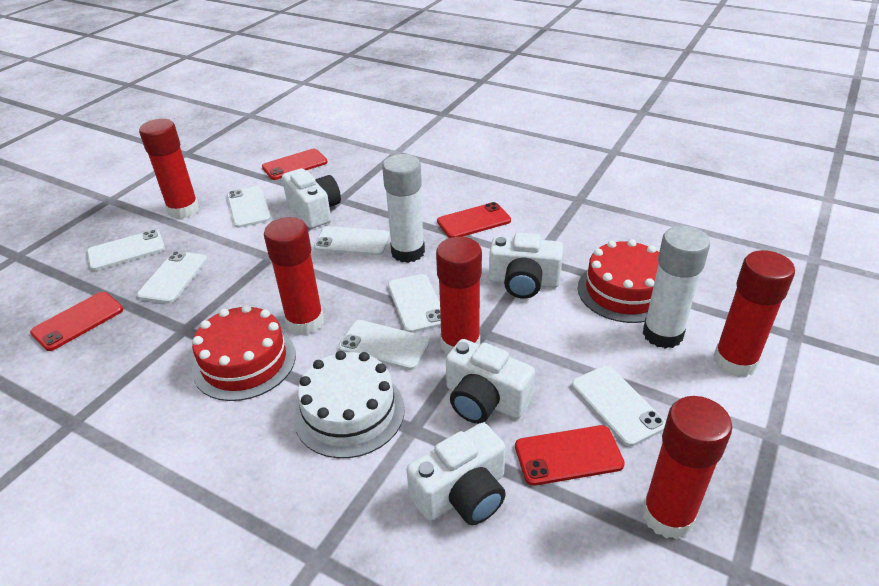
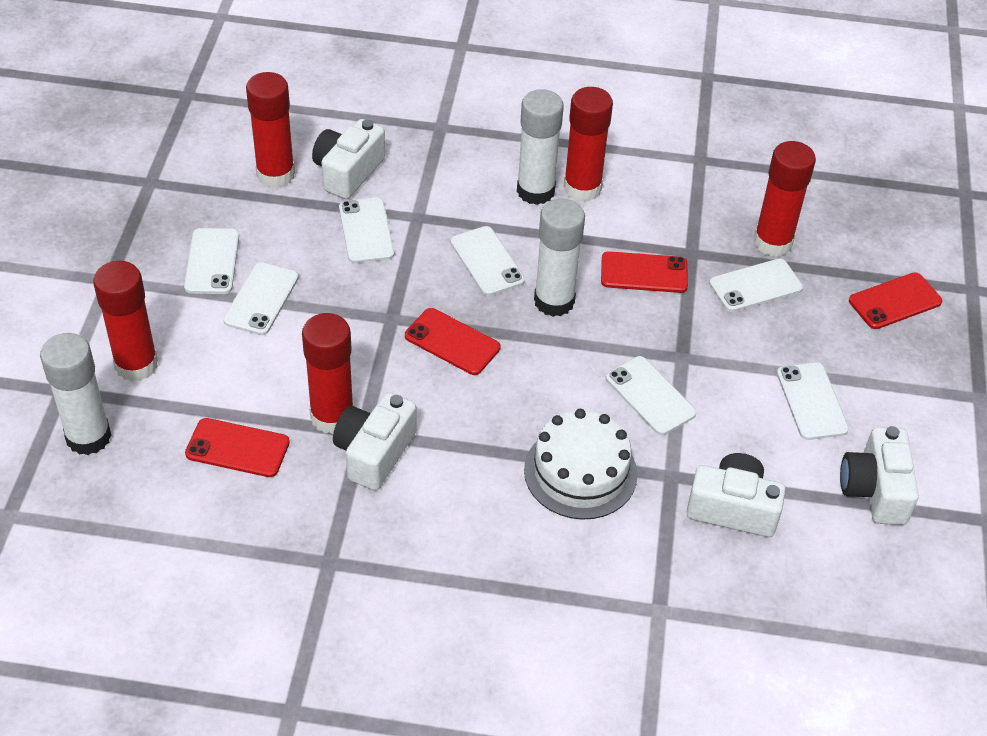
red cake: 2 -> 0
white glue stick: 2 -> 3

